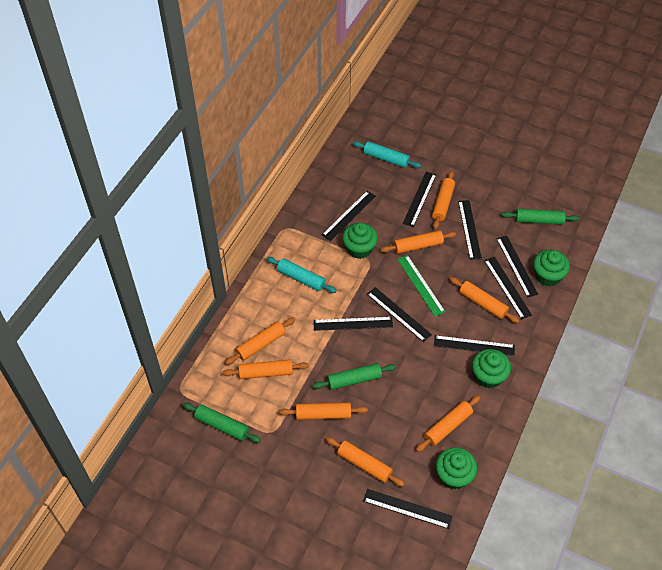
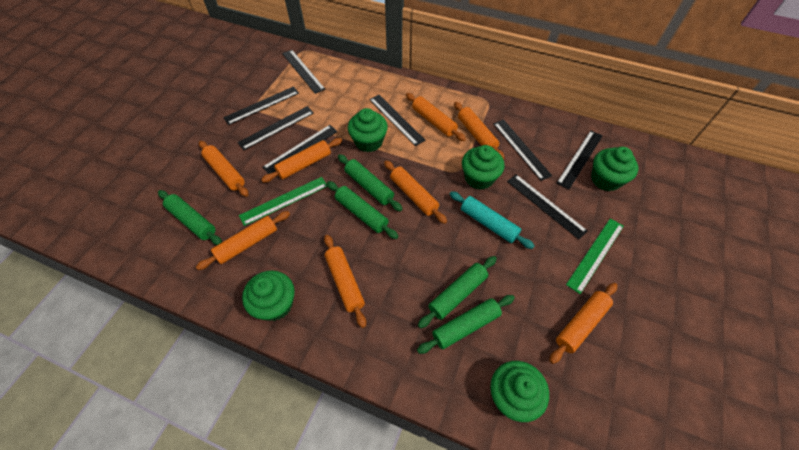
black ruler: 9 -> 8
green cupcake: 4 -> 5
green rolling pin: 3 -> 5
green ruler: 1 -> 2
turquoise rolling pin: 2 -> 1

